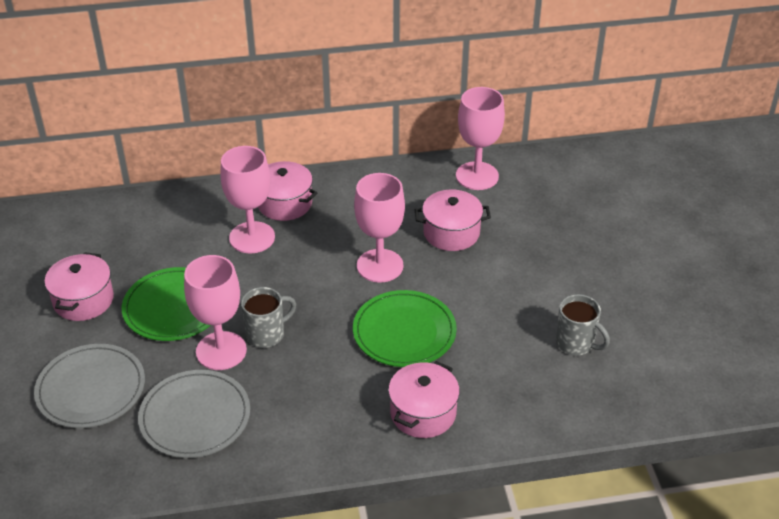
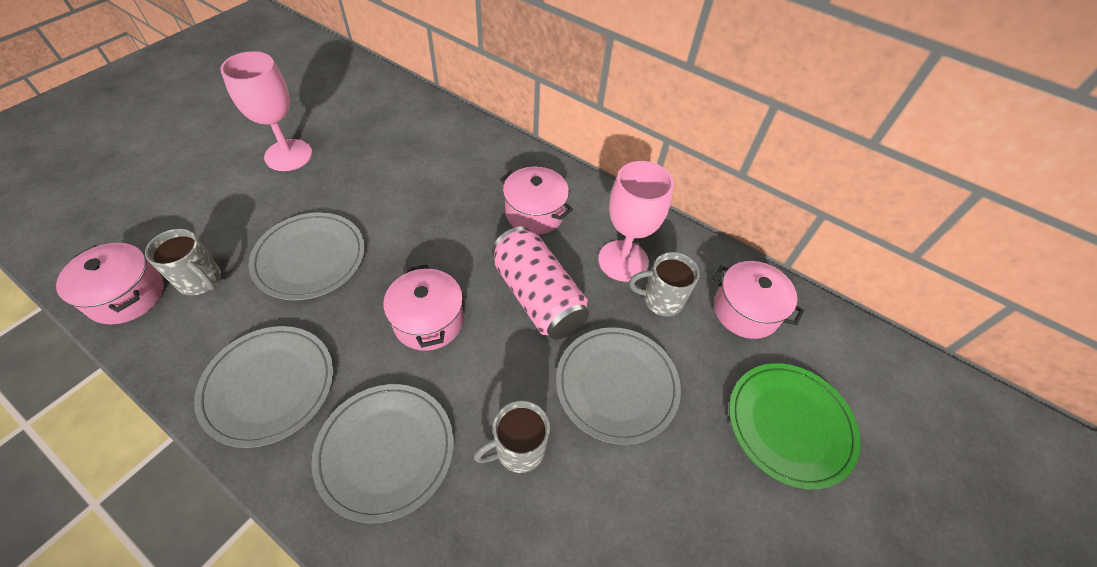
green plate: 2 -> 1
grey mug: 2 -> 3
grey plate: 2 -> 4
pink can: 0 -> 1
pink goblet: 4 -> 2

